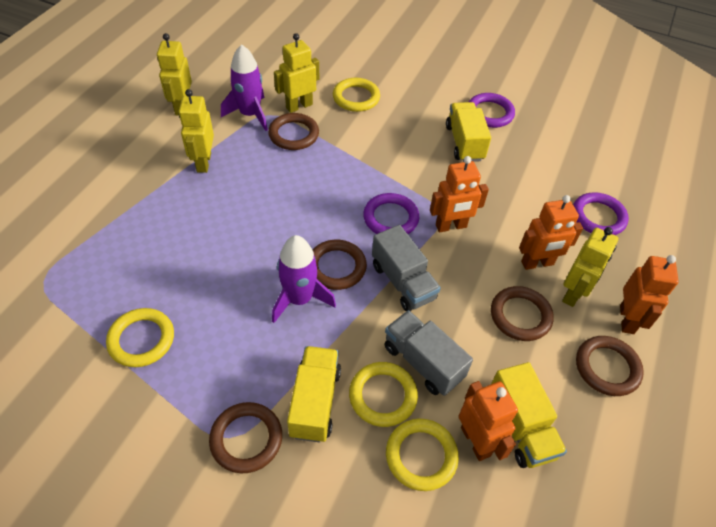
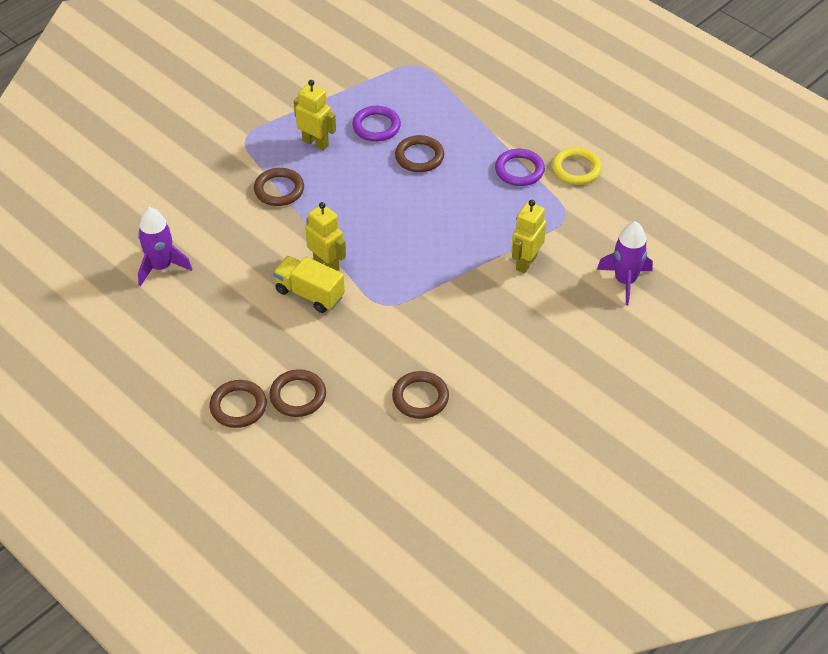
grey truck: 2 -> 0
orange robot: 4 -> 0
purple ring: 3 -> 2
yellow ring: 4 -> 1
yellow robot: 4 -> 3
yellow truck: 3 -> 1

